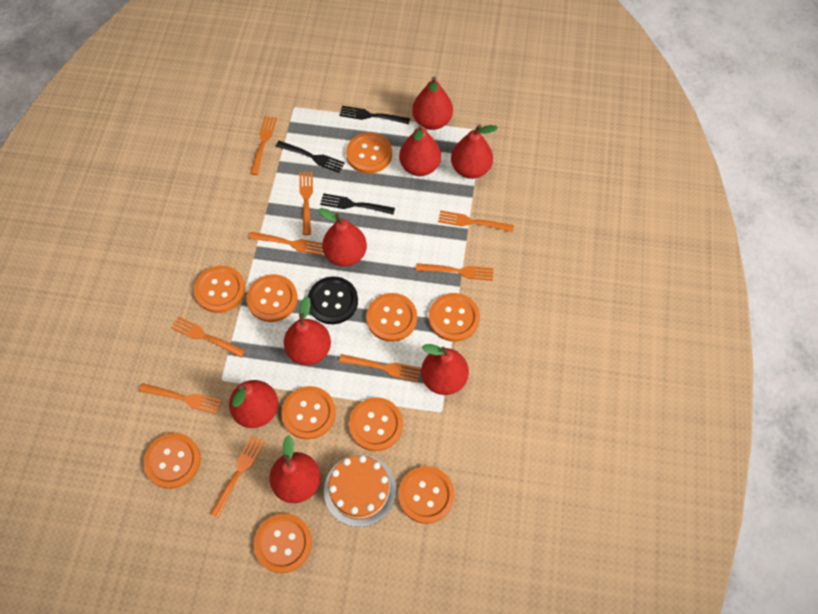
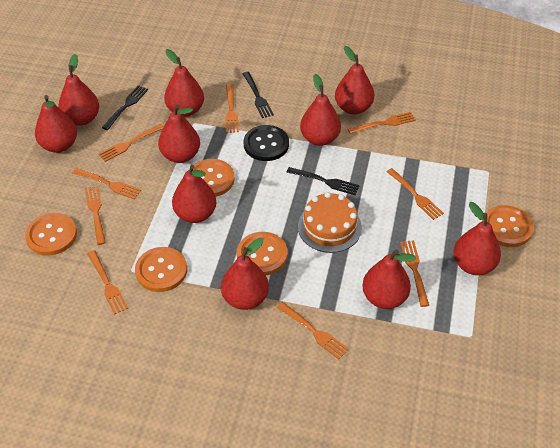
orange button: 10 -> 5
red pear: 8 -> 10

